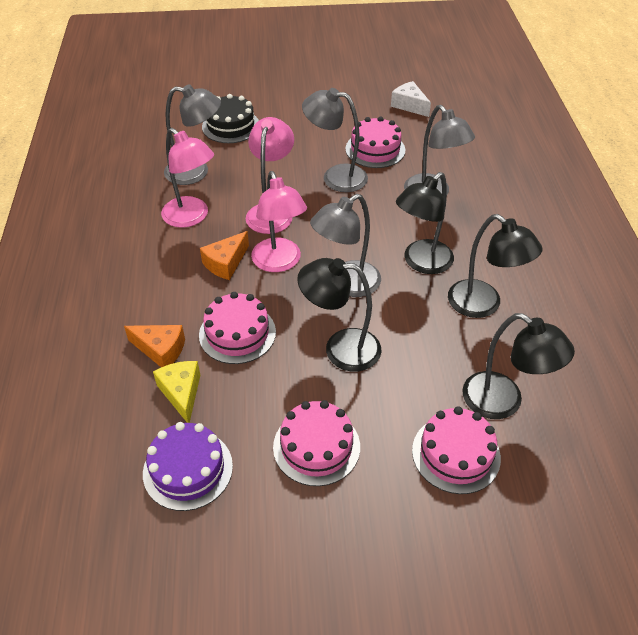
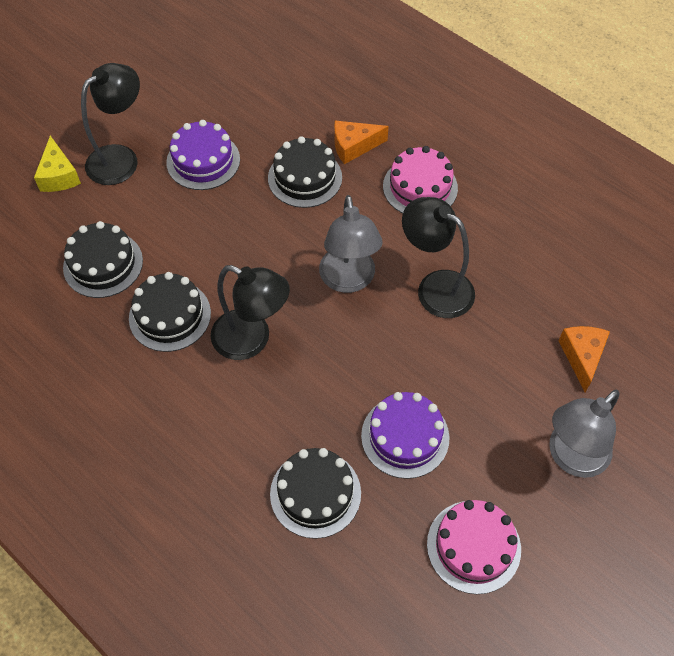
black cake: 1 -> 4
black lamp: 4 -> 3
grey lamp: 4 -> 2
pink cake: 4 -> 2
pink lamp: 3 -> 0
purple cake: 1 -> 2
white cheese: 1 -> 0

